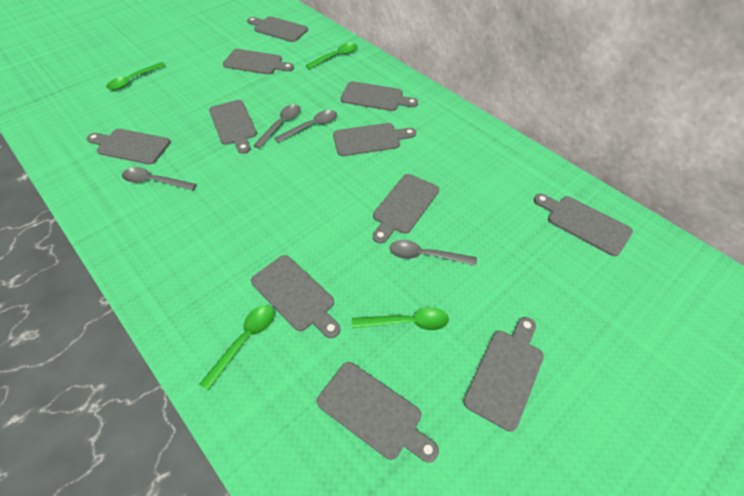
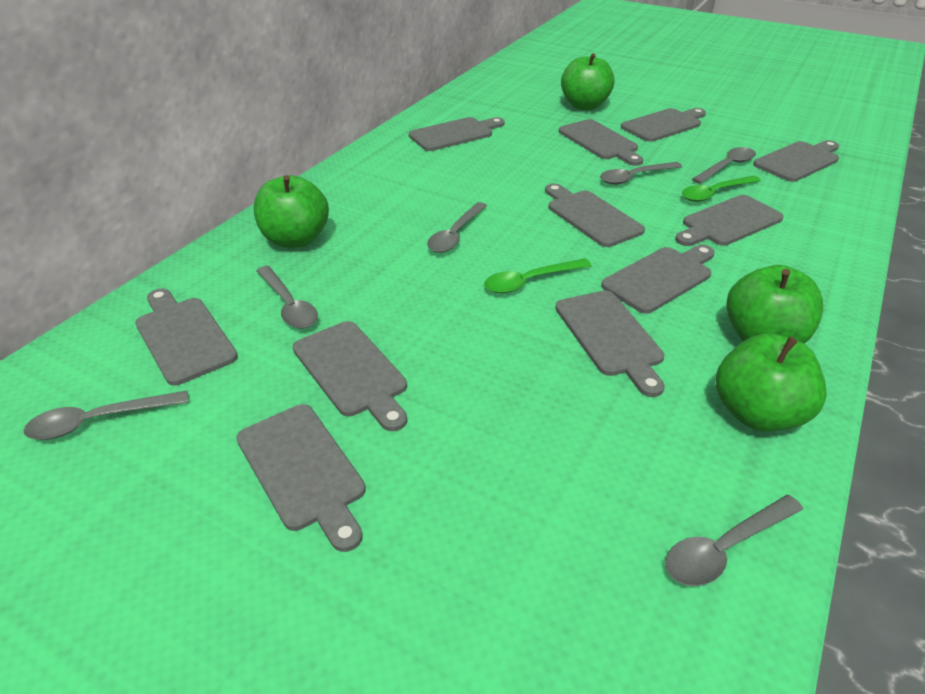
green apple: 0 -> 4
green spoon: 4 -> 2
grey spoon: 4 -> 6

